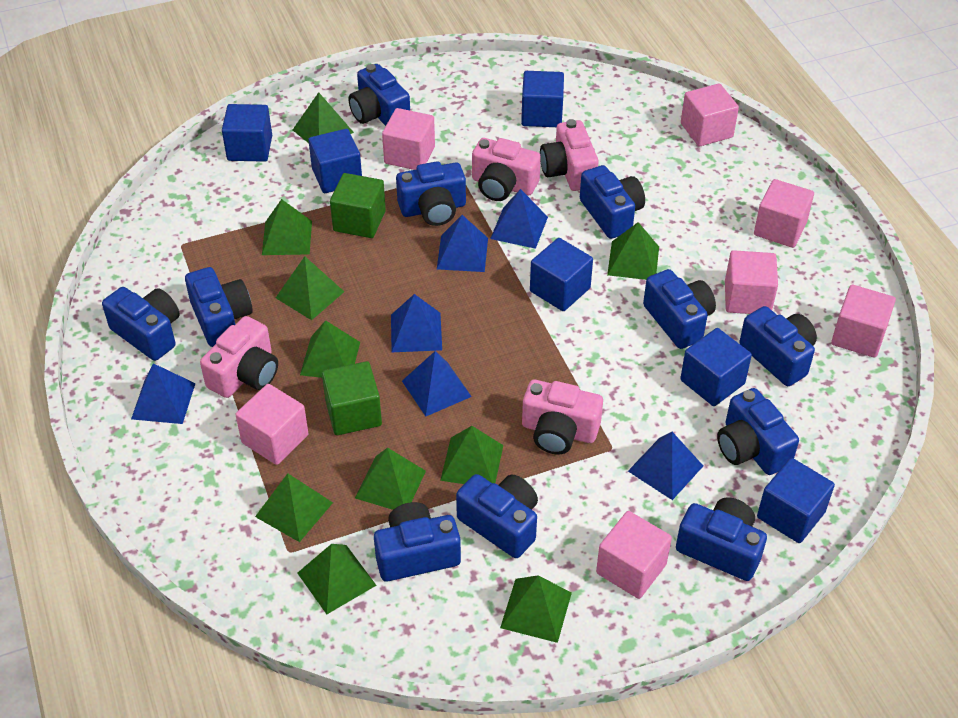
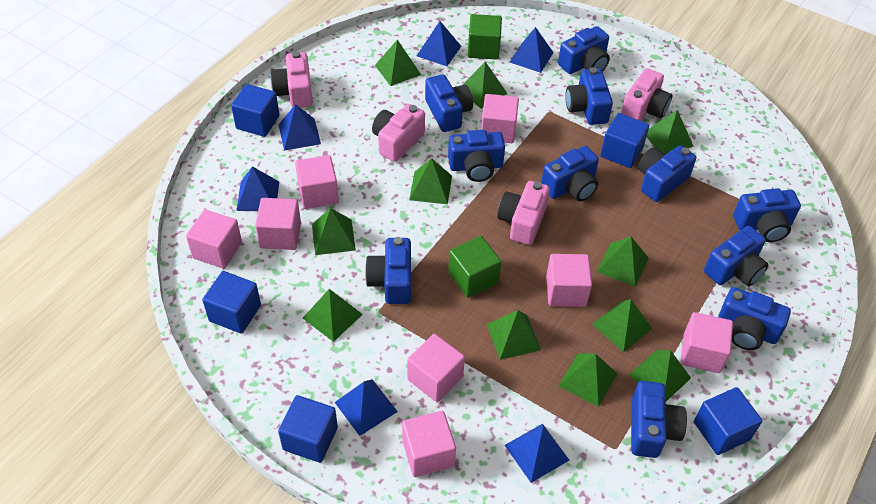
blue cube: 6 -> 5
green pyramid: 10 -> 11
pink cube: 7 -> 8

